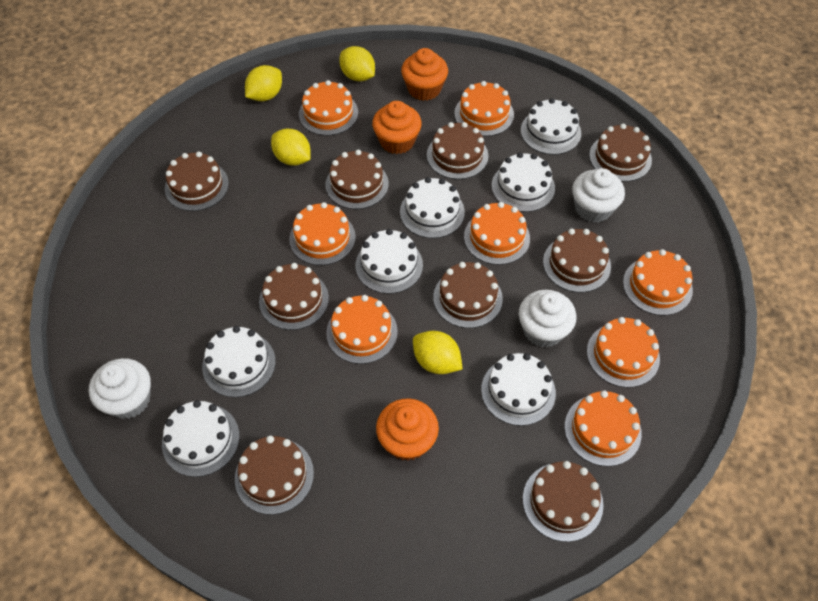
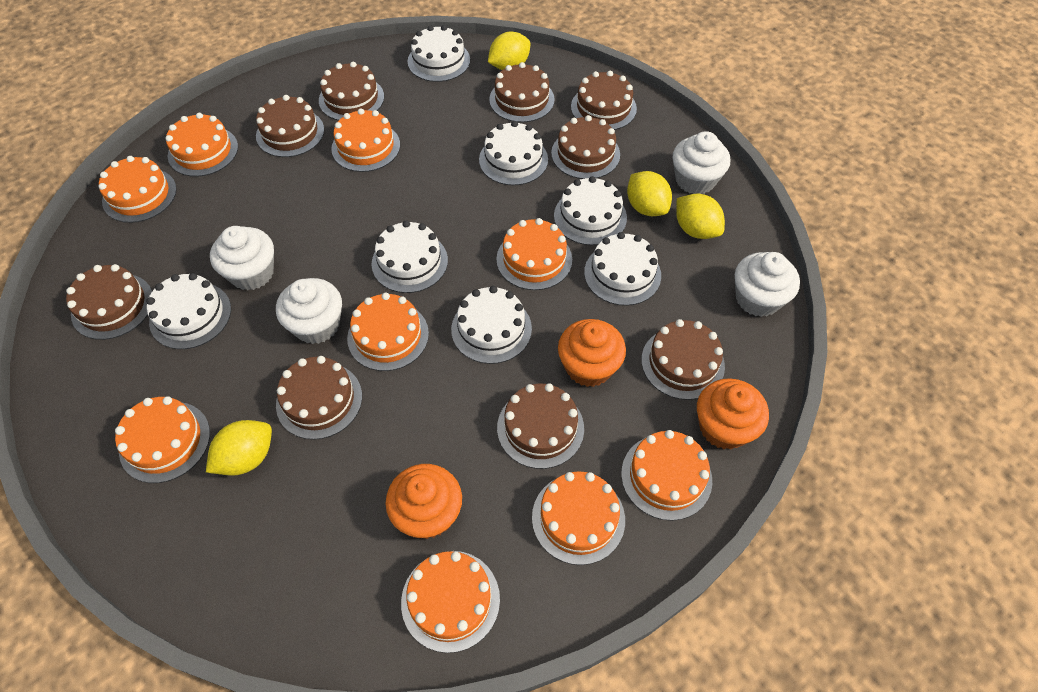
orange cake: 8 -> 9
white cupcake: 3 -> 4

